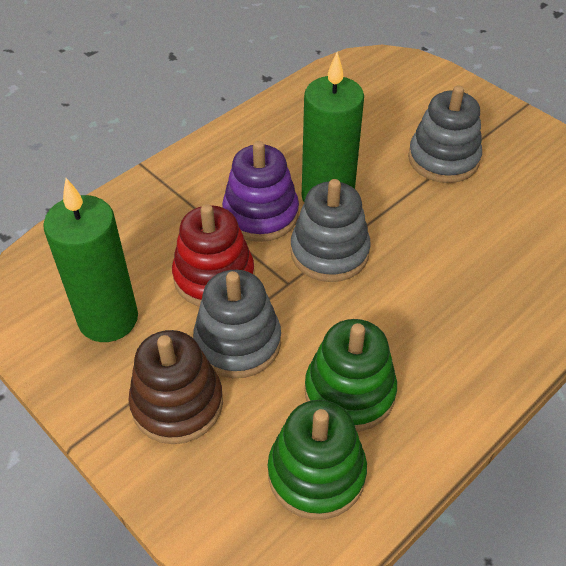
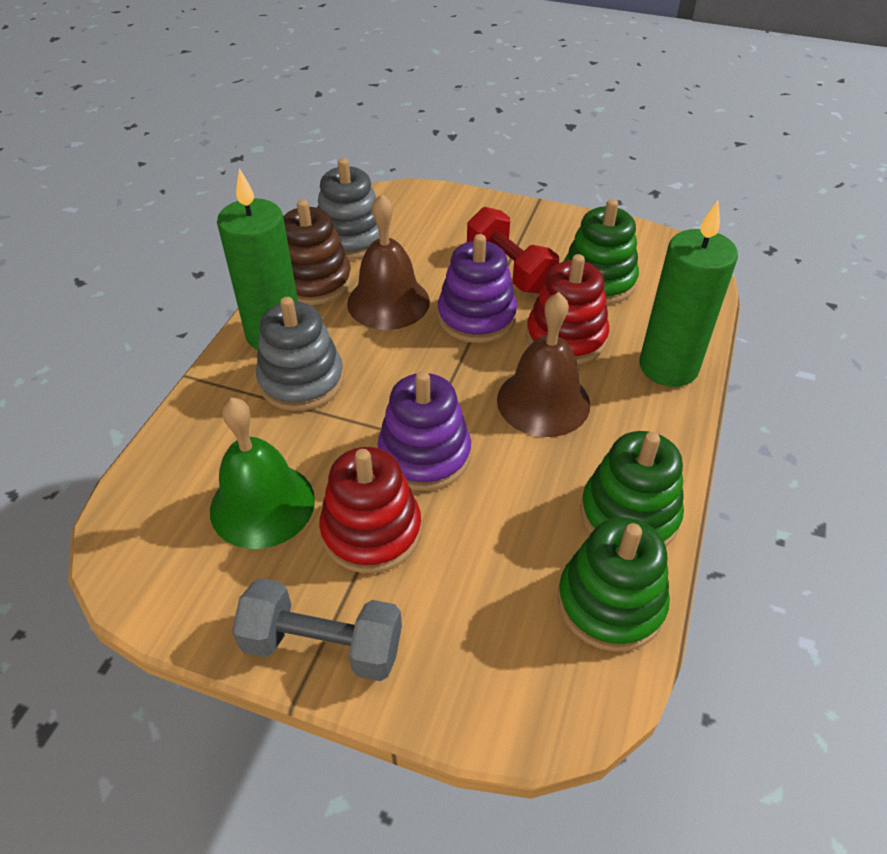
brown bell: 0 -> 2
green bell: 0 -> 1
green stacking toy: 2 -> 3
grey dumbbell: 0 -> 1
grey stacking toy: 3 -> 2
purple stacking toy: 1 -> 2
red dumbbell: 0 -> 1
red stacking toy: 1 -> 2

